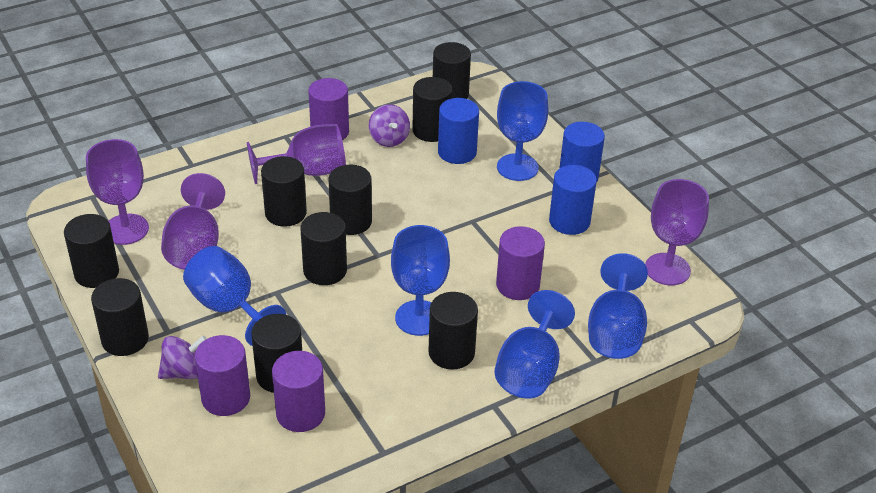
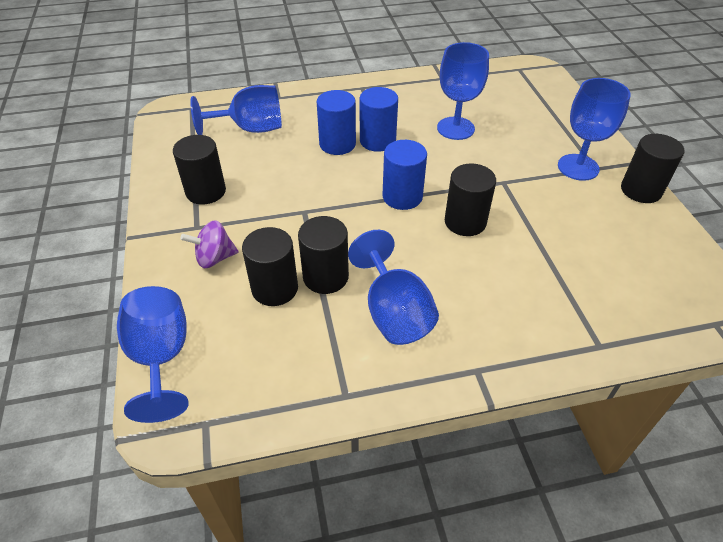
black cylinder: 9 -> 5
purple cylinder: 4 -> 0
purple goblet: 4 -> 0
purple spinning top: 2 -> 1

